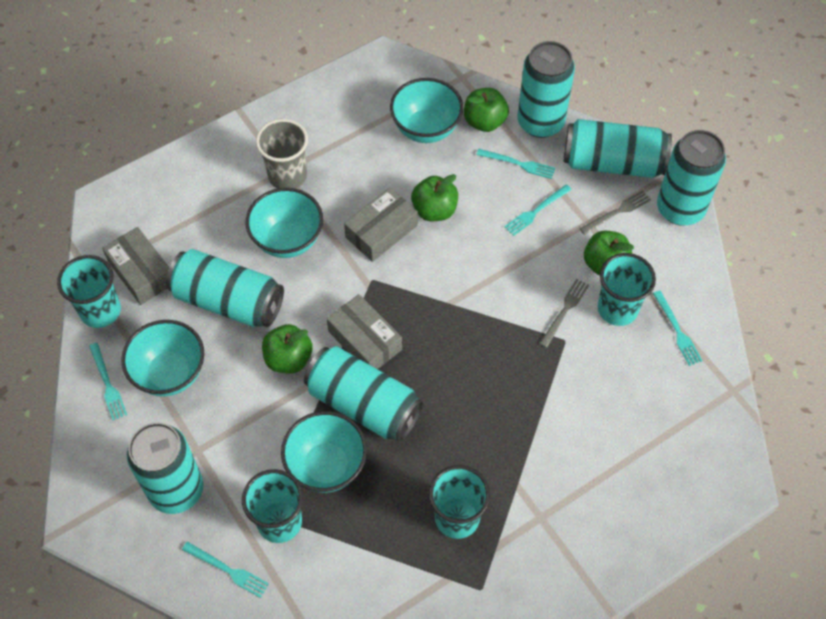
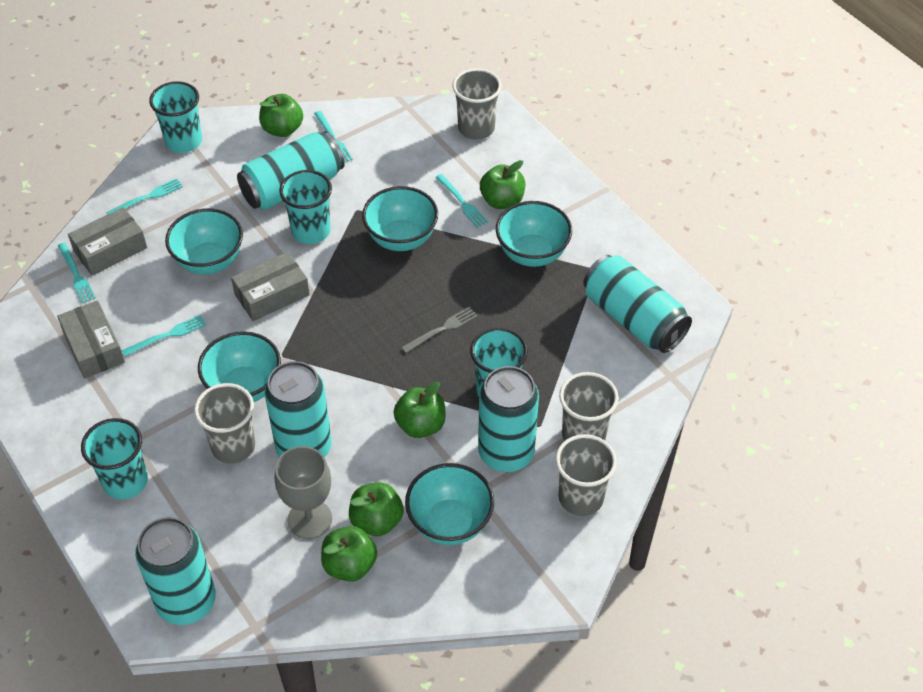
green apple: 4 -> 5
grey cup: 1 -> 4
grey fork: 2 -> 1
grey goblet: 0 -> 1
turquoise bowl: 4 -> 5
turquoise can: 6 -> 5

